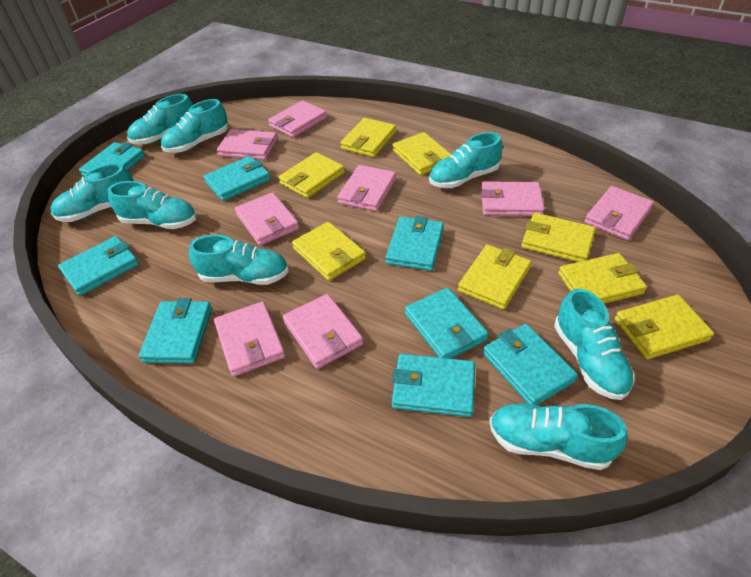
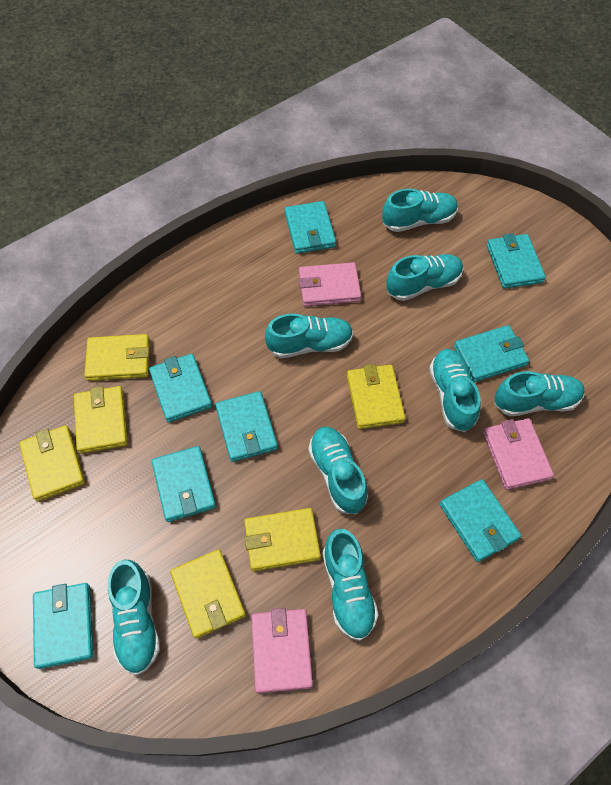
pink wallet: 8 -> 3
yellow wallet: 8 -> 6

